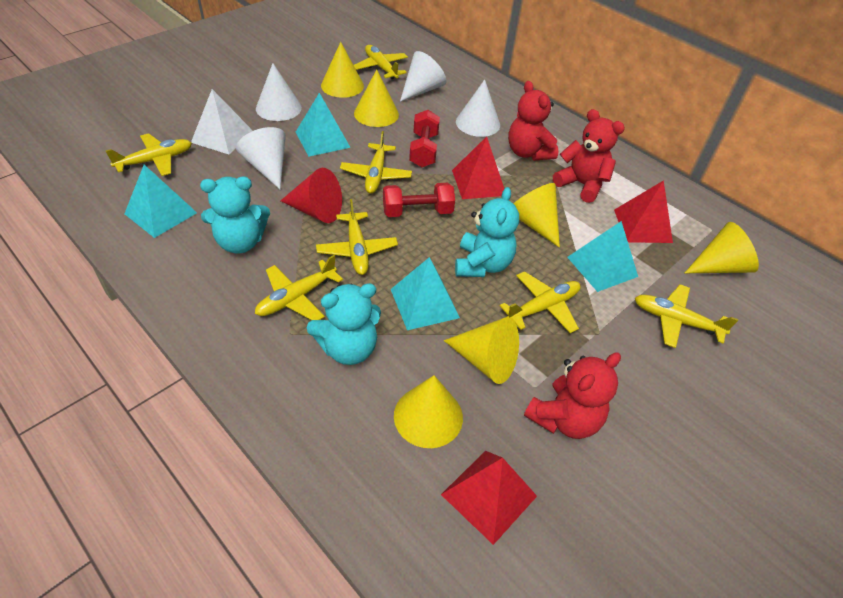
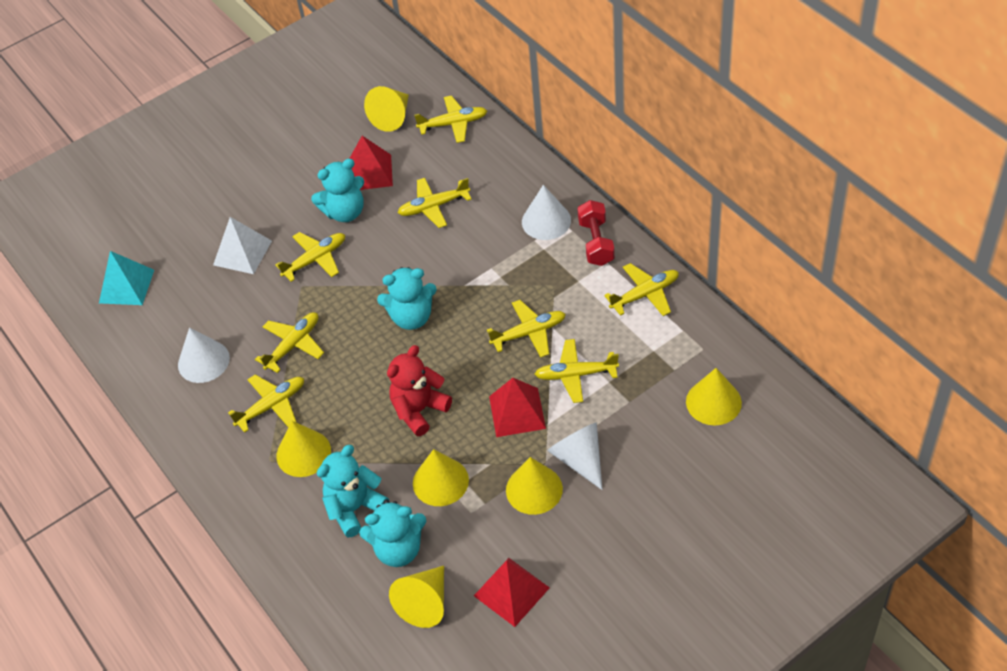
red cone: 1 -> 0
red dumbbell: 2 -> 1
red teddy bear: 3 -> 1
turquoise pyramid: 4 -> 1
turquoise teddy bear: 3 -> 4
white cone: 4 -> 3
yellow plane: 7 -> 8

